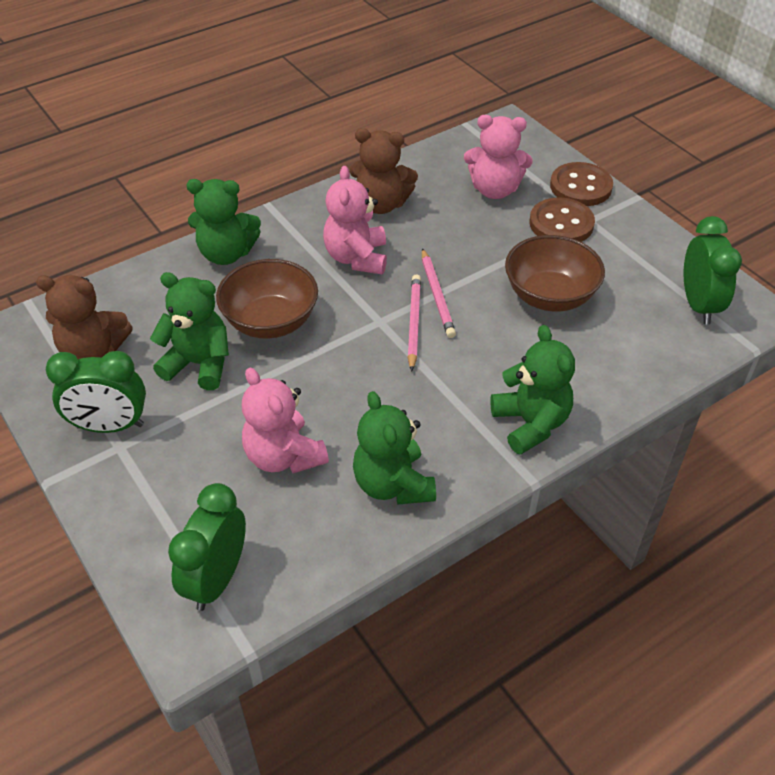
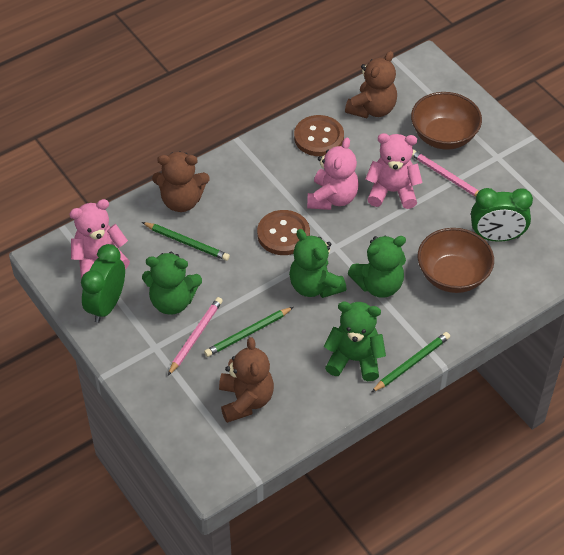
brown teddy bear: 2 -> 3
green clock: 3 -> 2
green pencil: 0 -> 3

